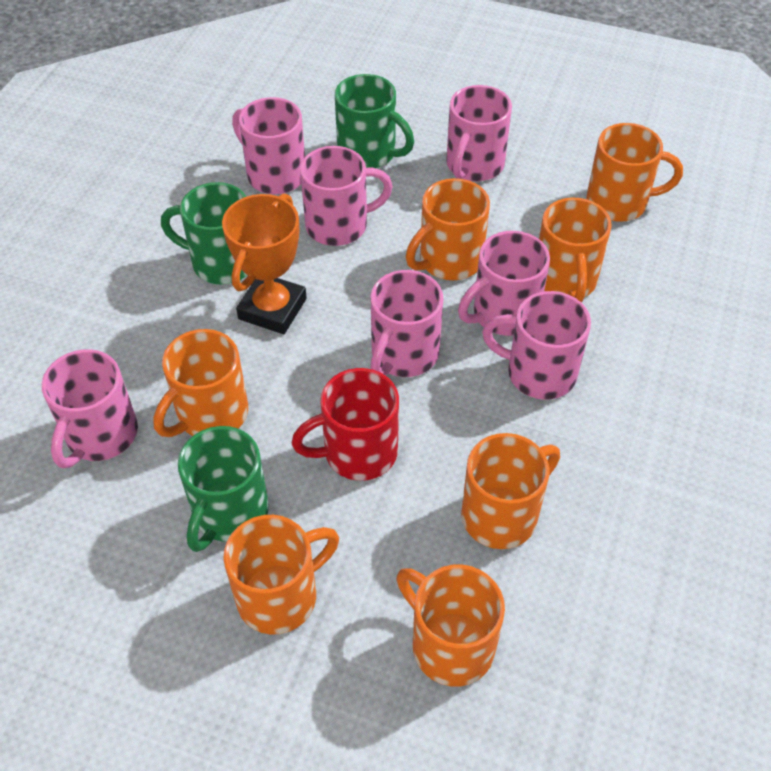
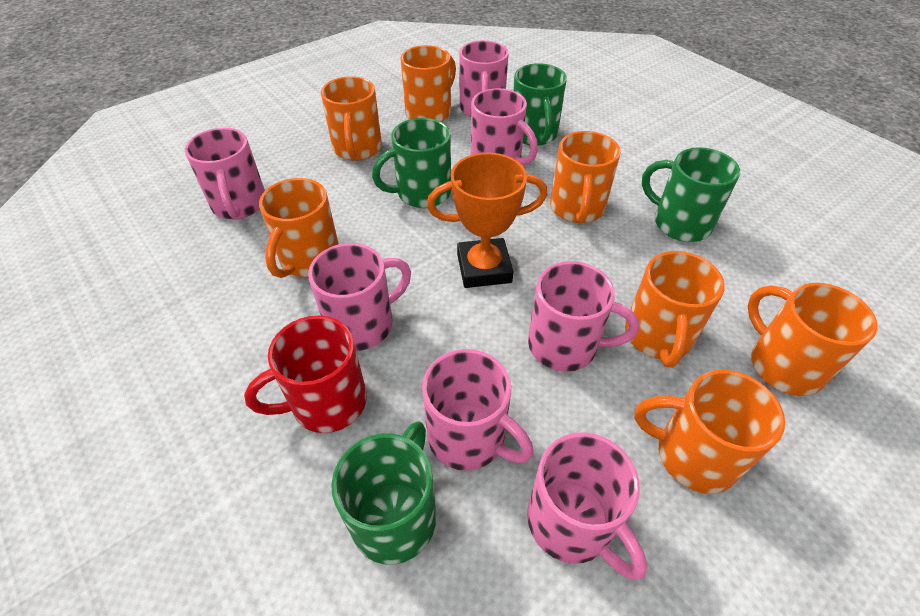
green mug: 3 -> 4

